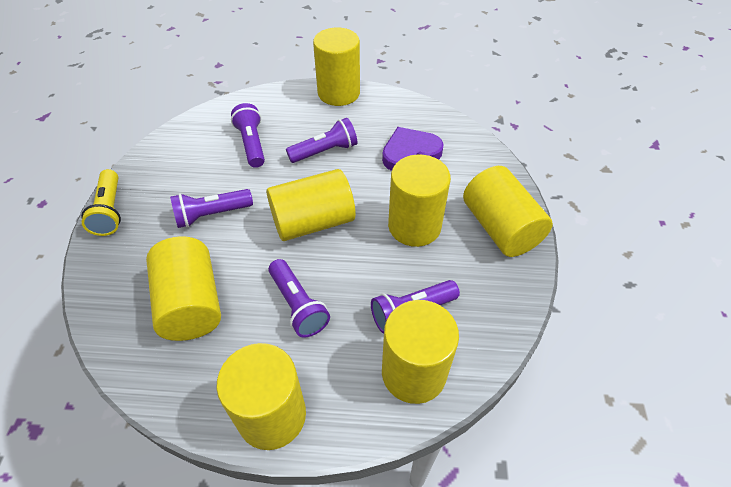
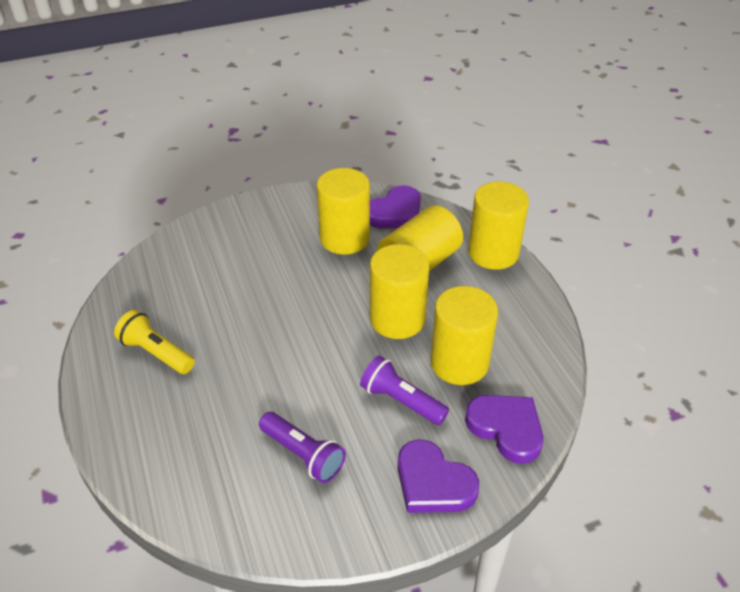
purple flashlight: 5 -> 2
purple heart: 1 -> 3
yellow cylinder: 7 -> 5

